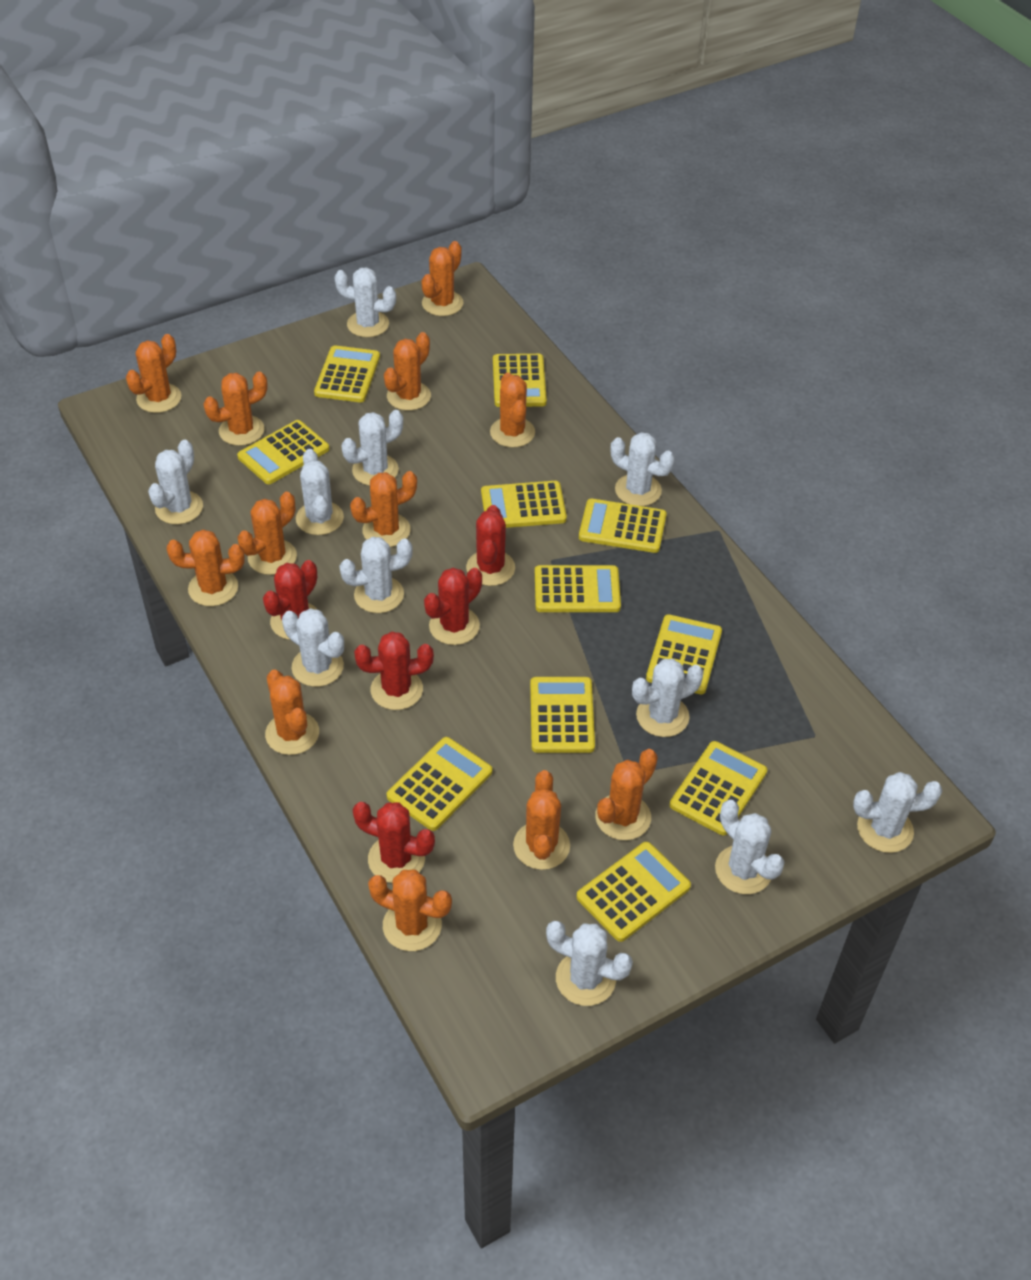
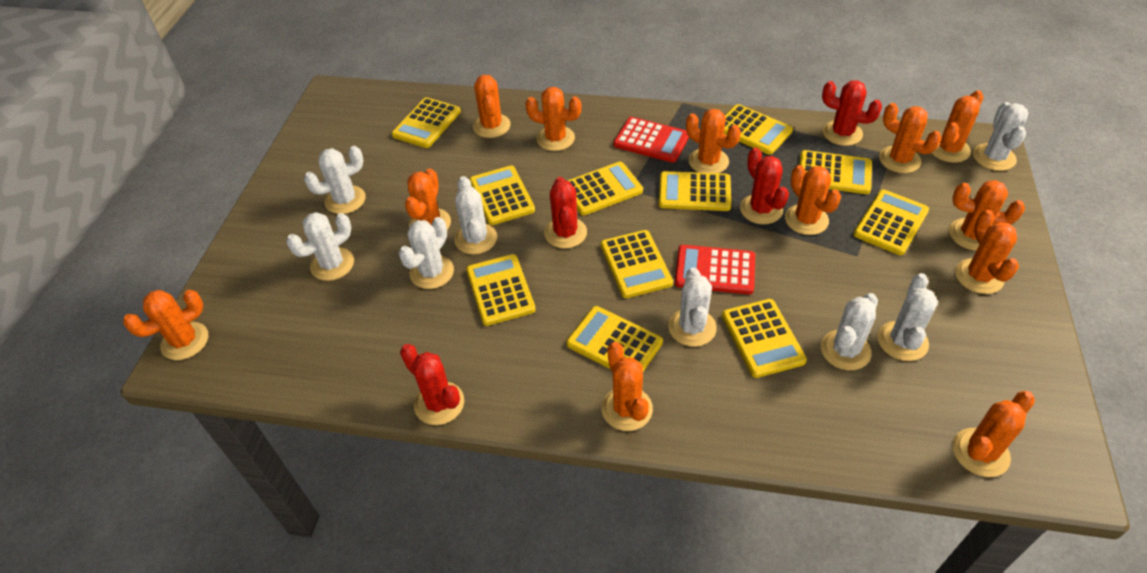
red cactus: 5 -> 4
red calculator: 0 -> 2
white cactus: 11 -> 8

